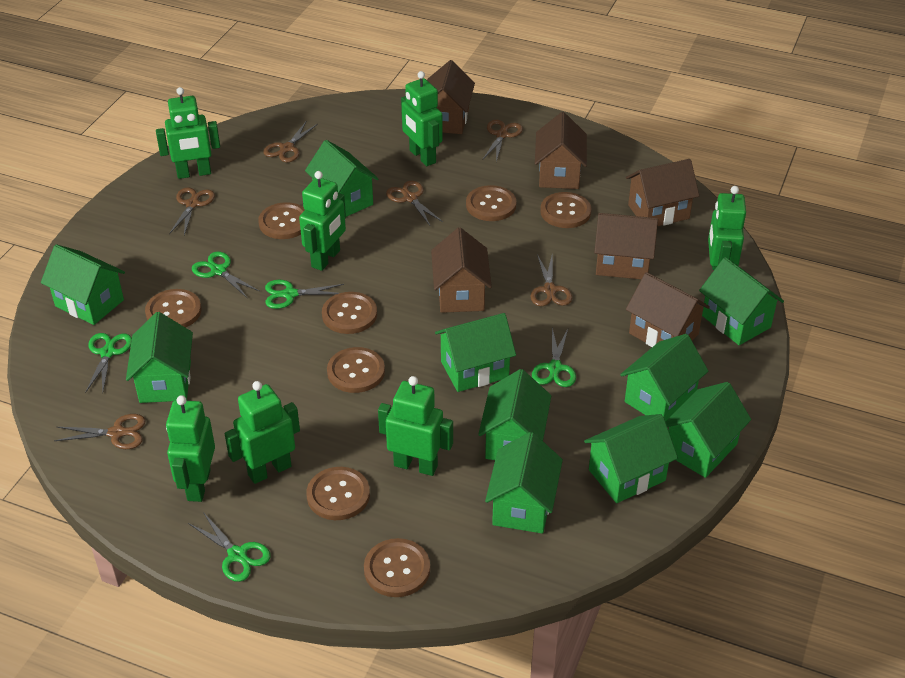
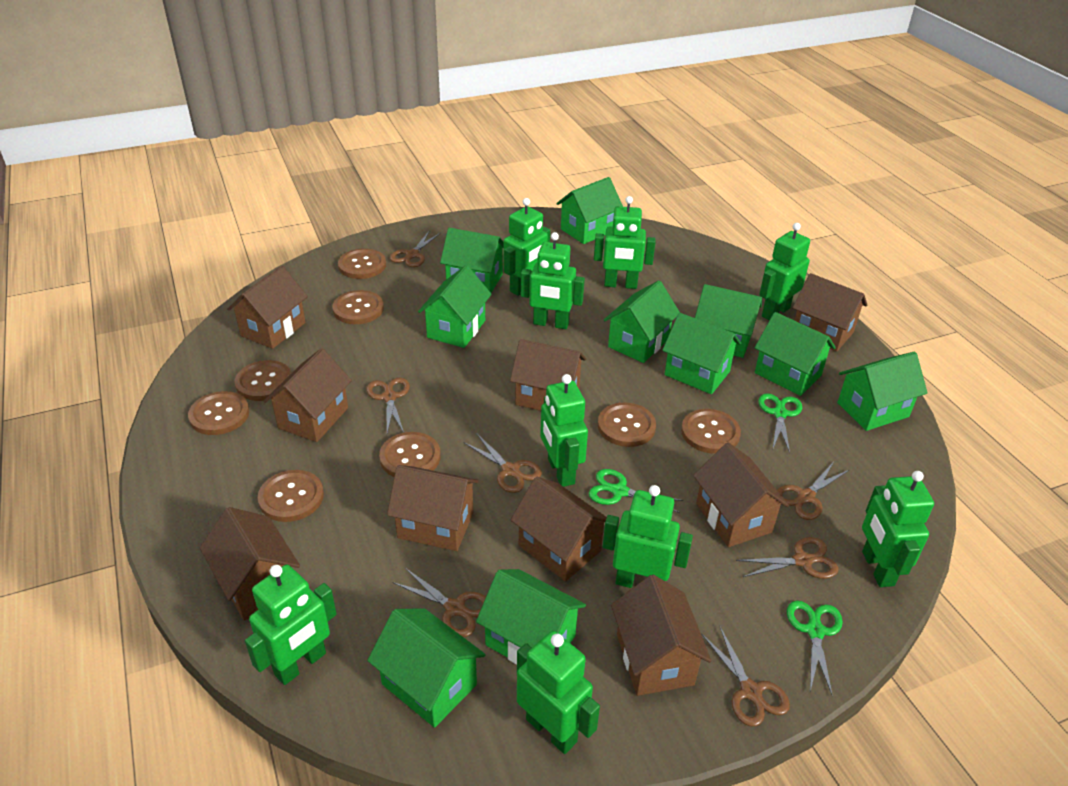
brown house: 6 -> 9
brown scissors: 6 -> 7
green robot: 7 -> 9
green scissors: 5 -> 3

